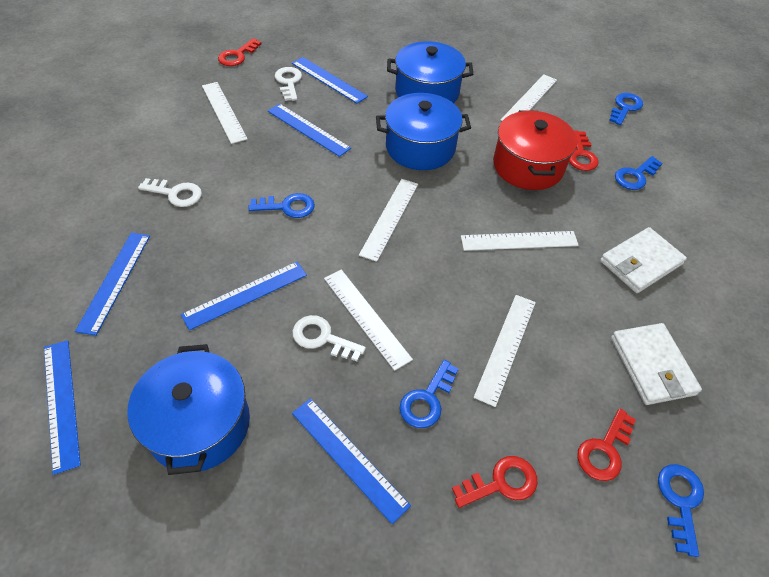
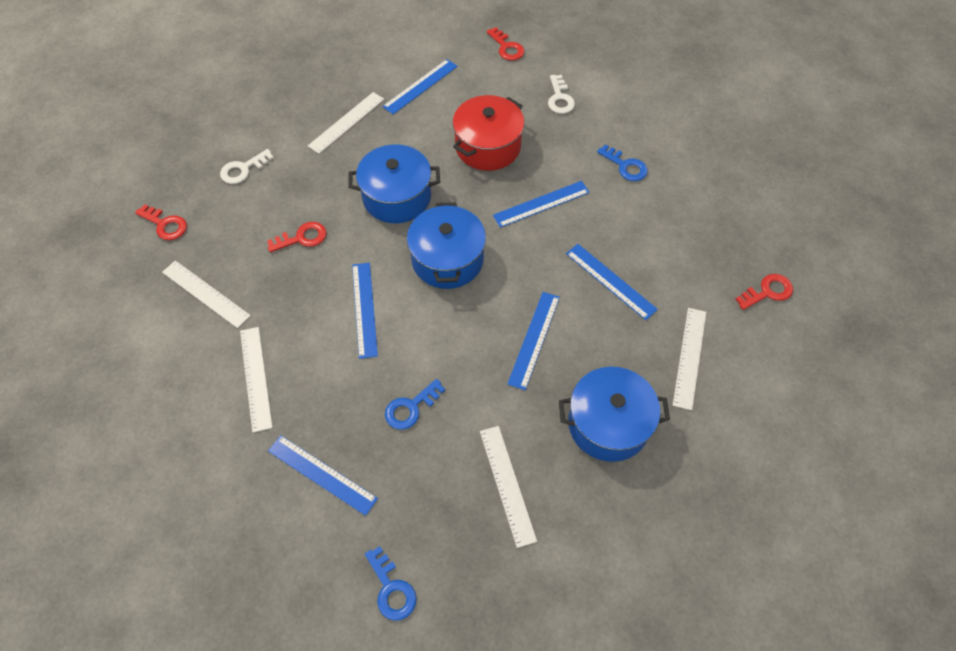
blue key: 5 -> 3
white key: 3 -> 2
white ruler: 6 -> 5
white wallet: 2 -> 0

